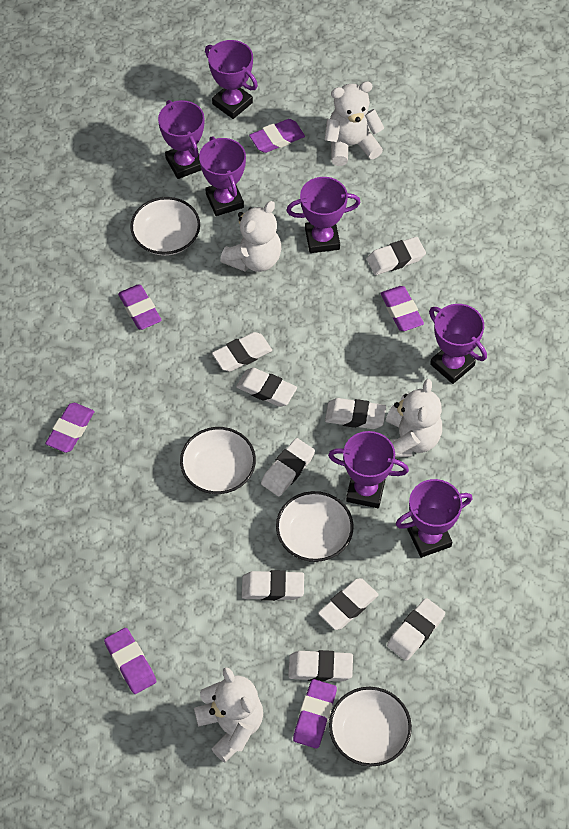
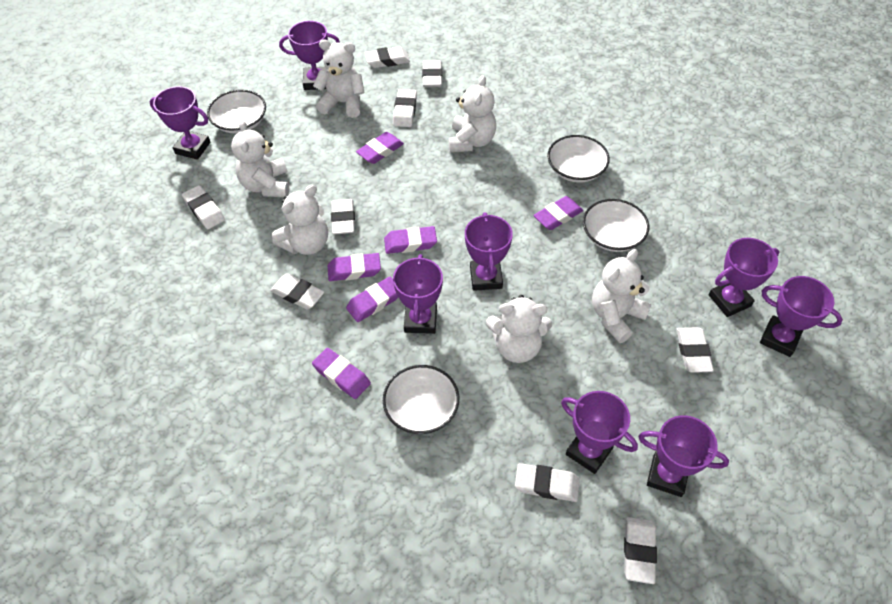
purple trophy: 7 -> 8
white teddy bear: 4 -> 6

